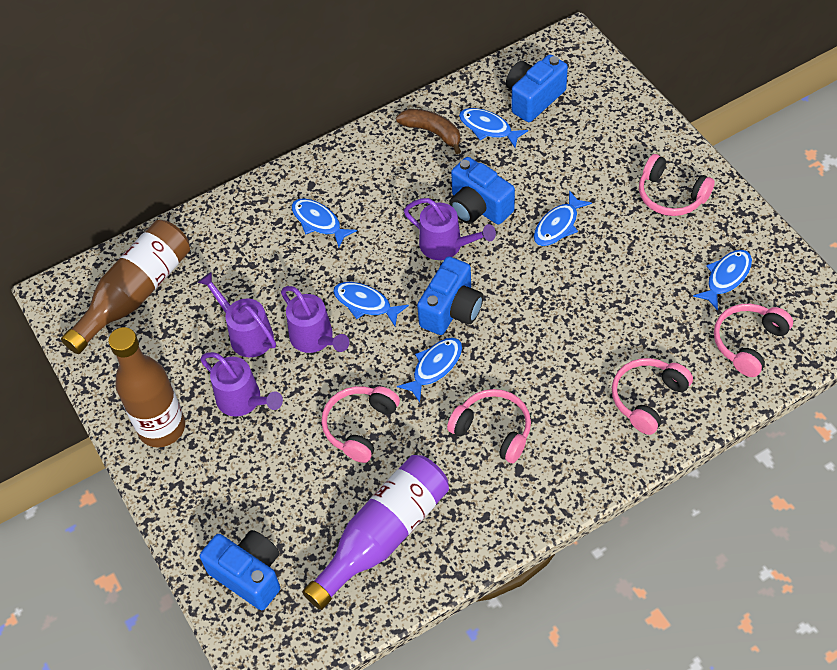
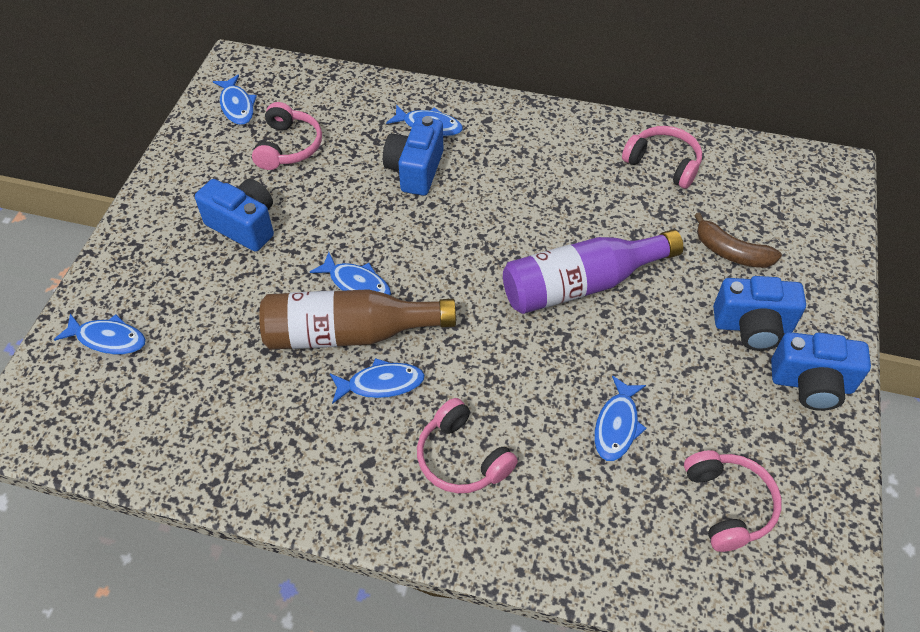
brown bottle: 2 -> 1
pink headphones: 5 -> 4
purple watering can: 4 -> 0

